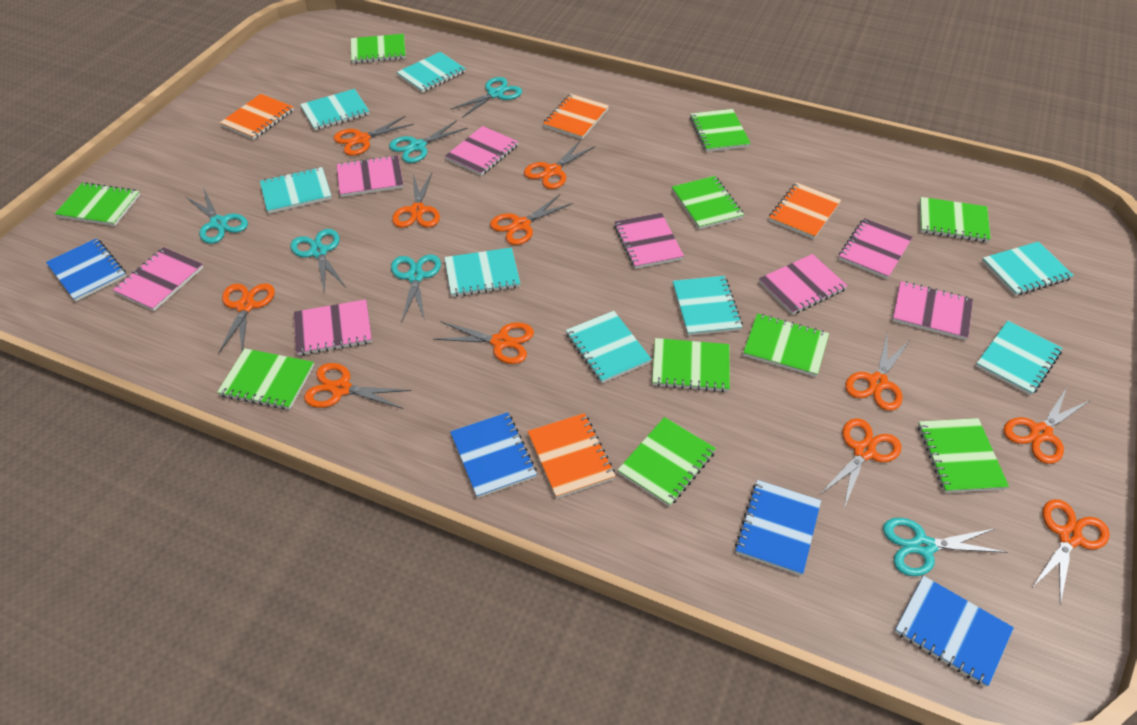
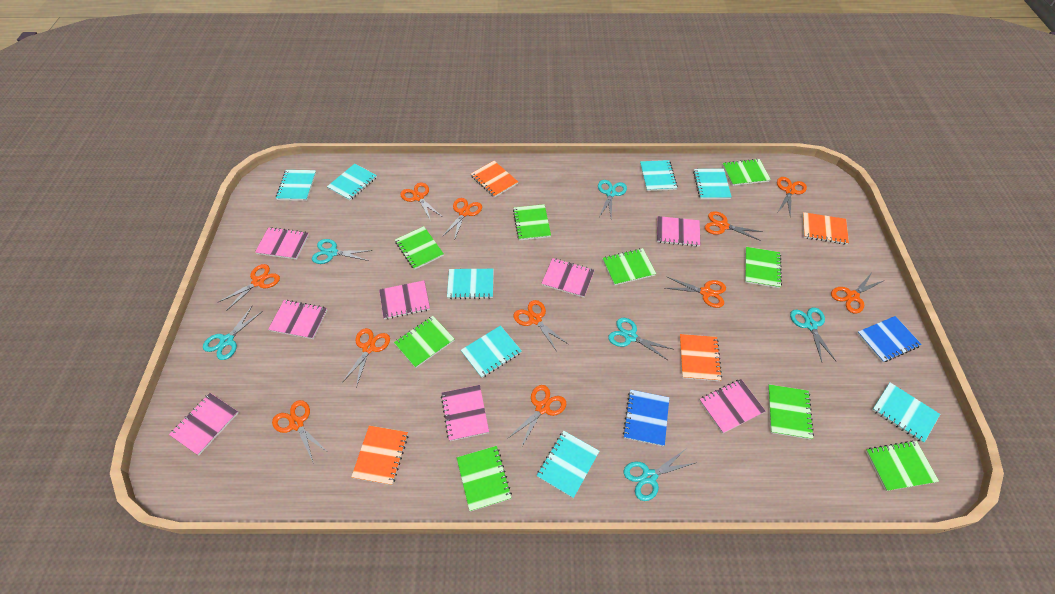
blue notebook: 4 -> 2
green notebook: 10 -> 9

